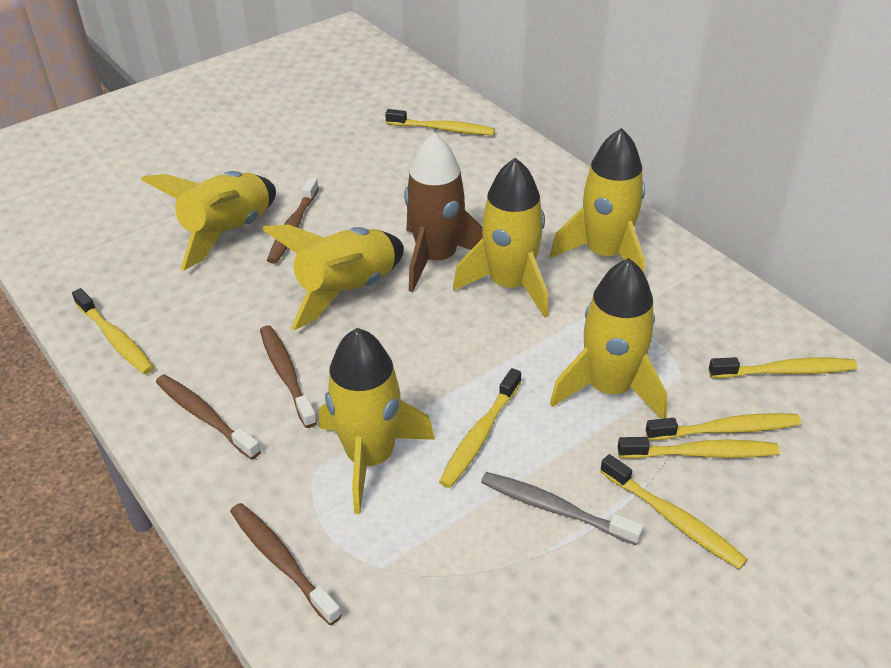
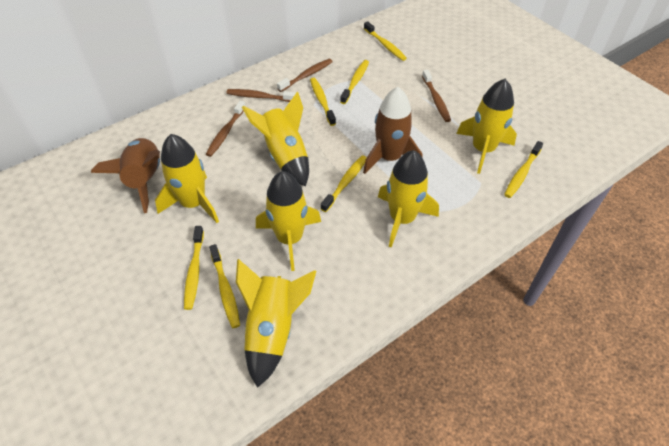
brown rocket: 1 -> 2
grey toothbrush: 1 -> 0

